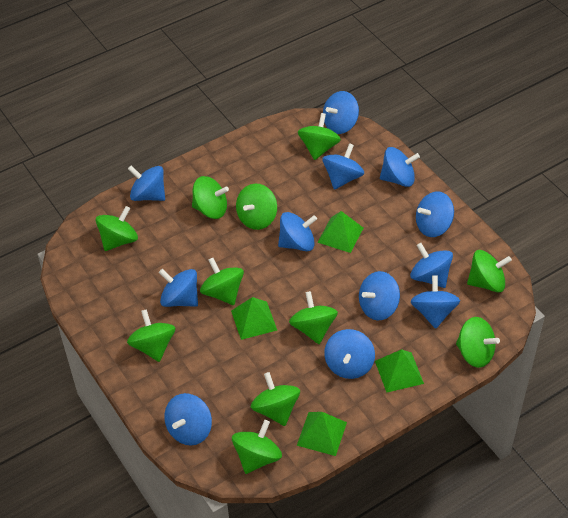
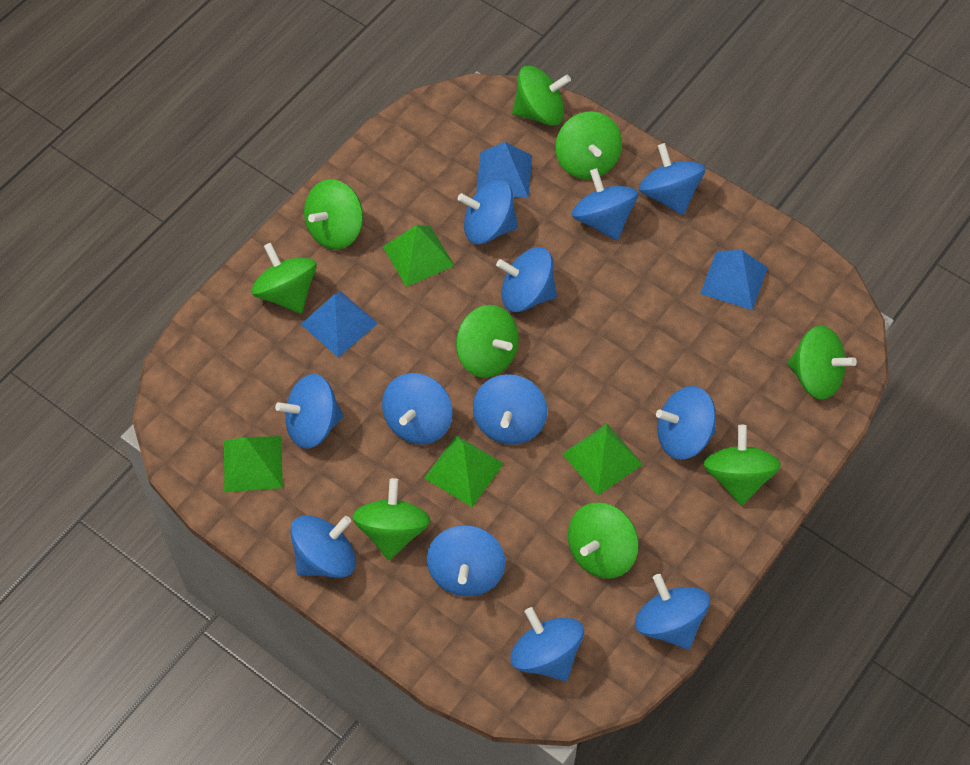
blue pyramid: 0 -> 3
green spinning top: 11 -> 9

